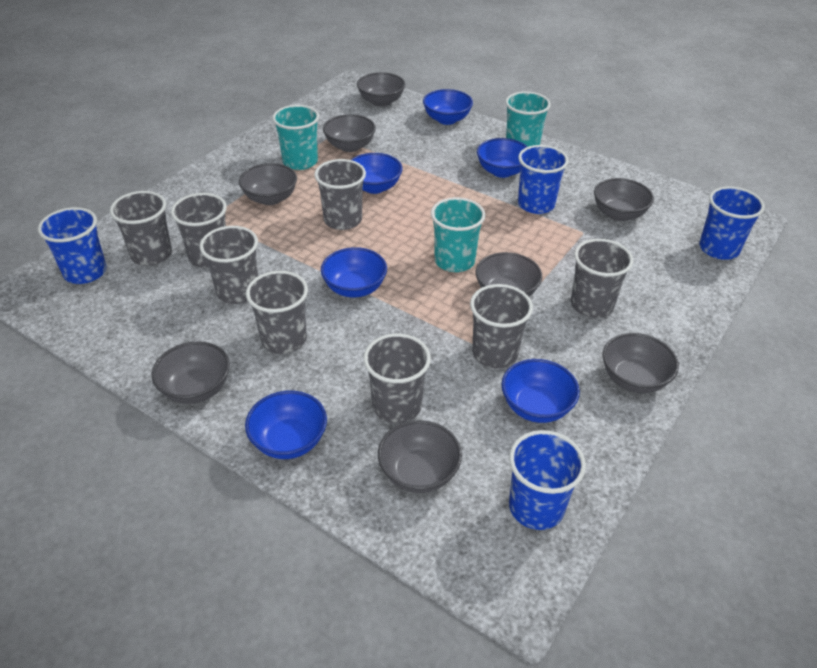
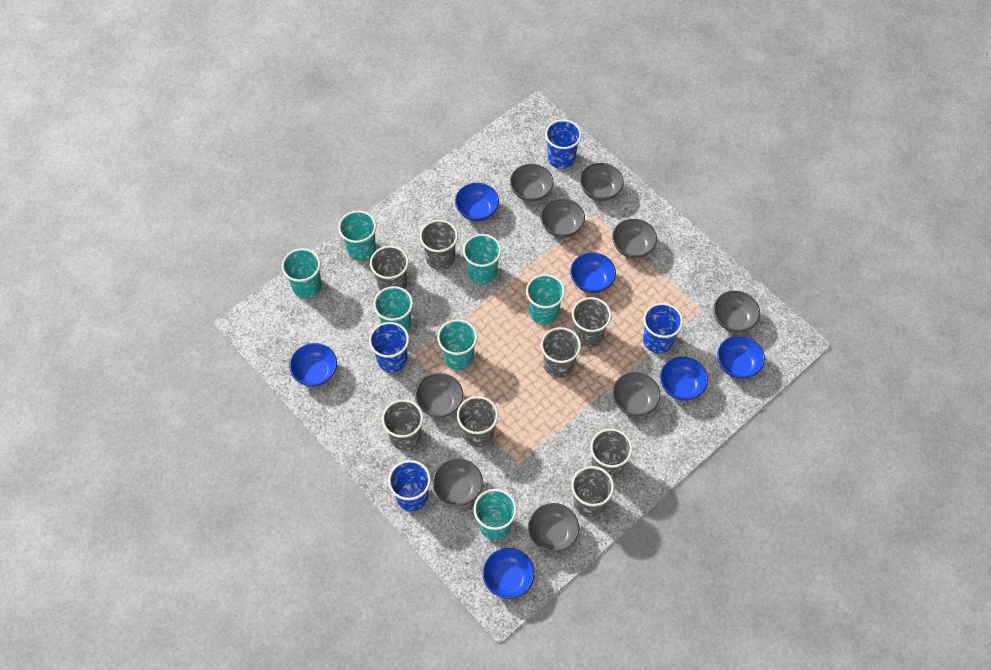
grey bowl: 8 -> 9
turquoise cup: 3 -> 7

